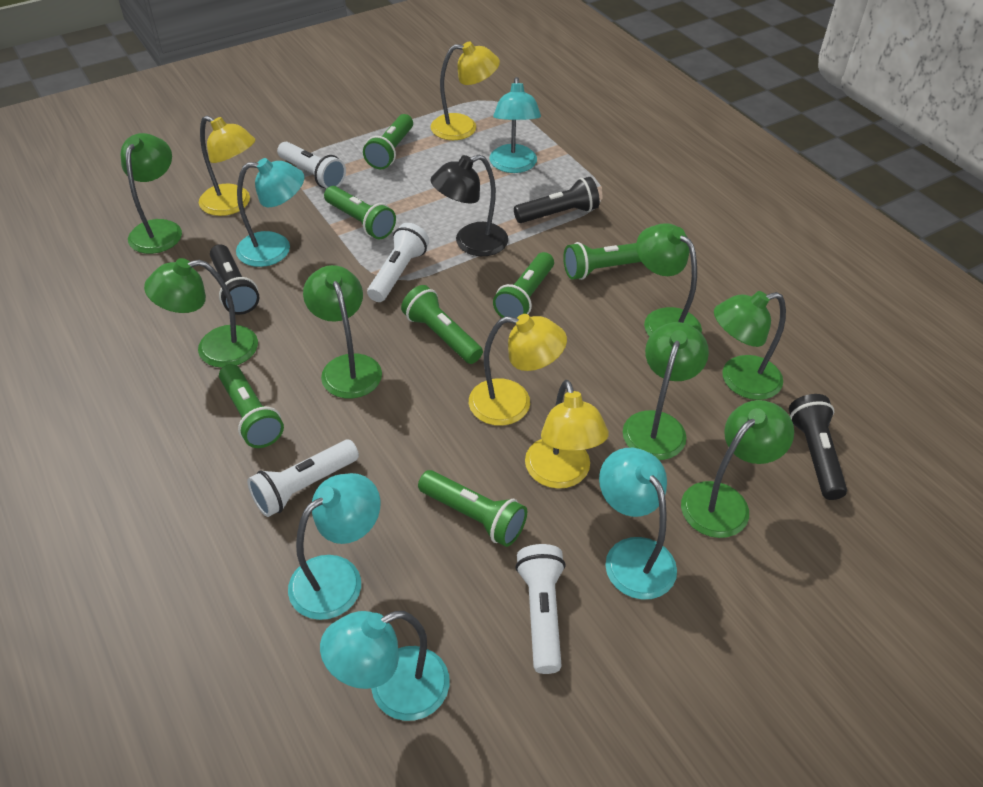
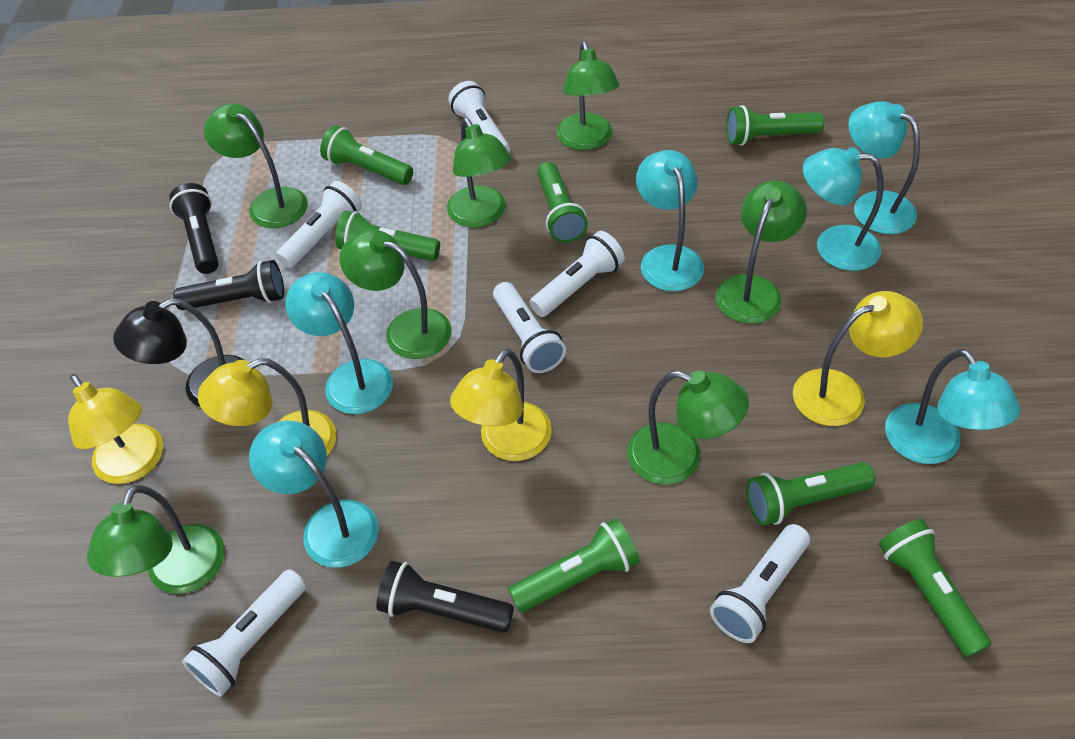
turquoise lamp: 5 -> 6
white flashlight: 4 -> 6

